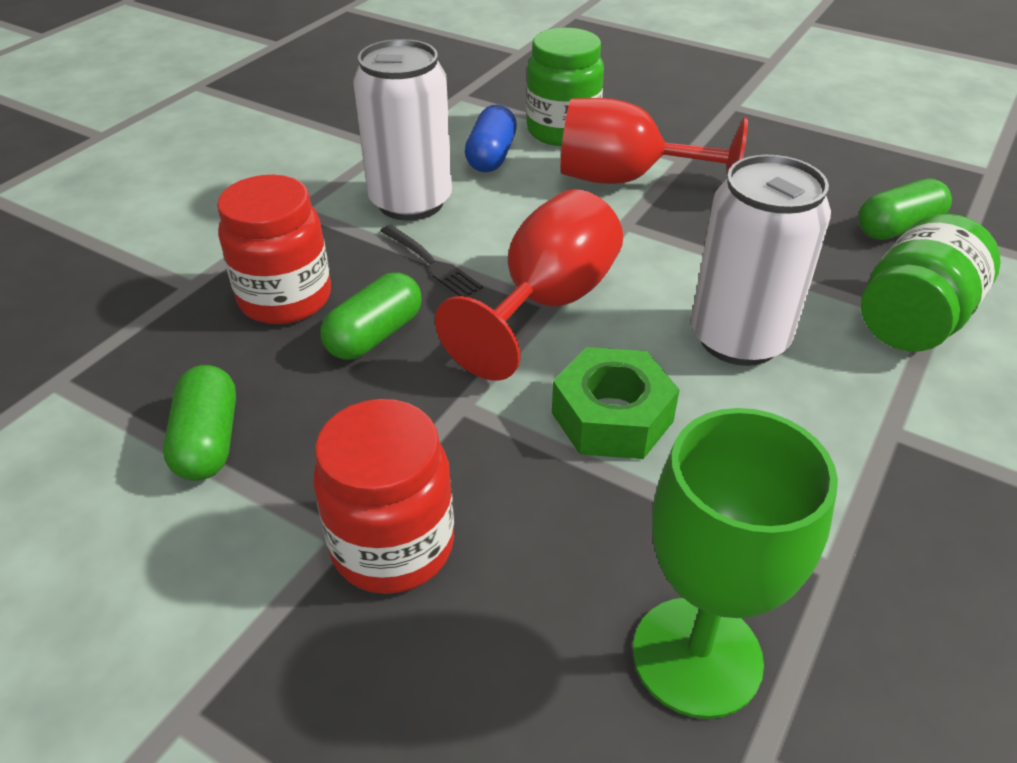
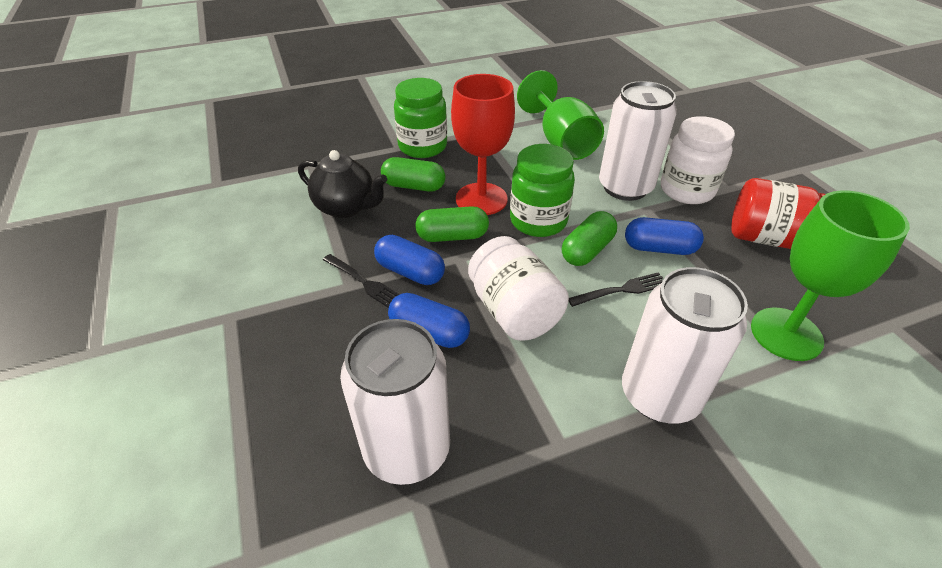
black fork: 1 -> 2
black teapot: 0 -> 1
blue capsule: 1 -> 3
green goblet: 1 -> 2
green nut: 1 -> 0
red goblet: 2 -> 1
red jar: 2 -> 1
white can: 2 -> 3
white jar: 0 -> 2

